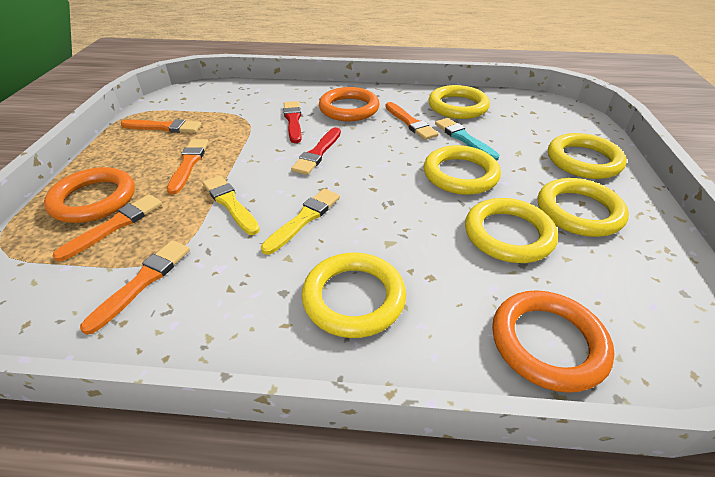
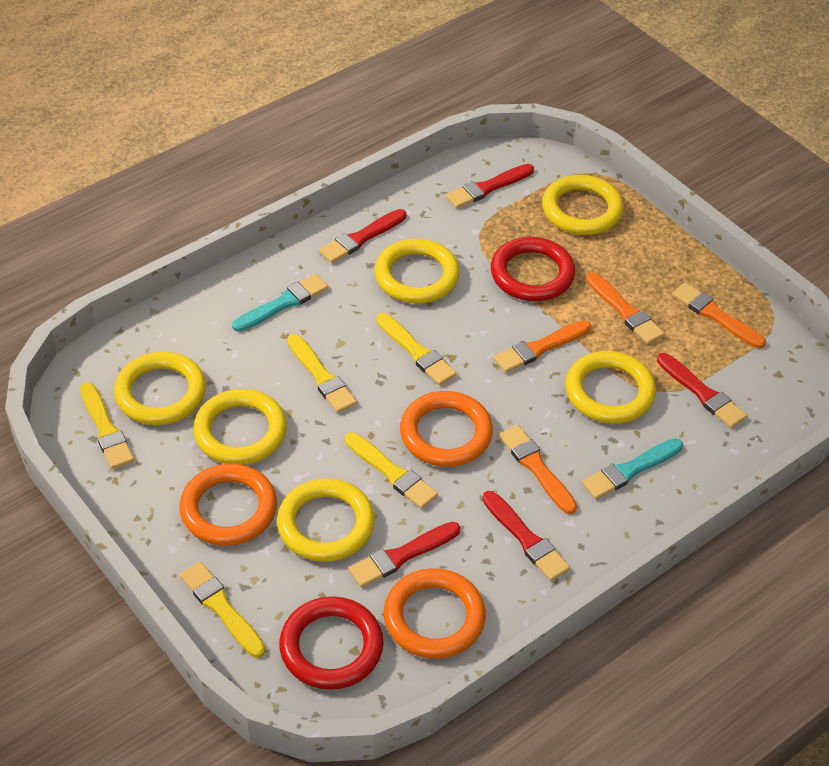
orange brush: 5 -> 4
red brush: 2 -> 5
red ring: 0 -> 2
turquoise brush: 1 -> 2
yellow brush: 2 -> 5

